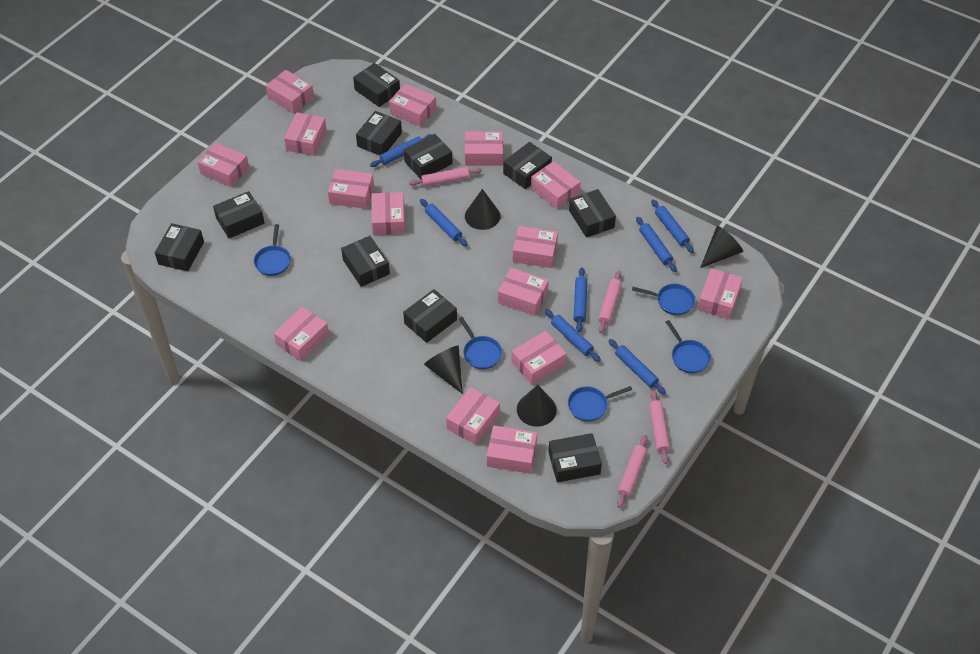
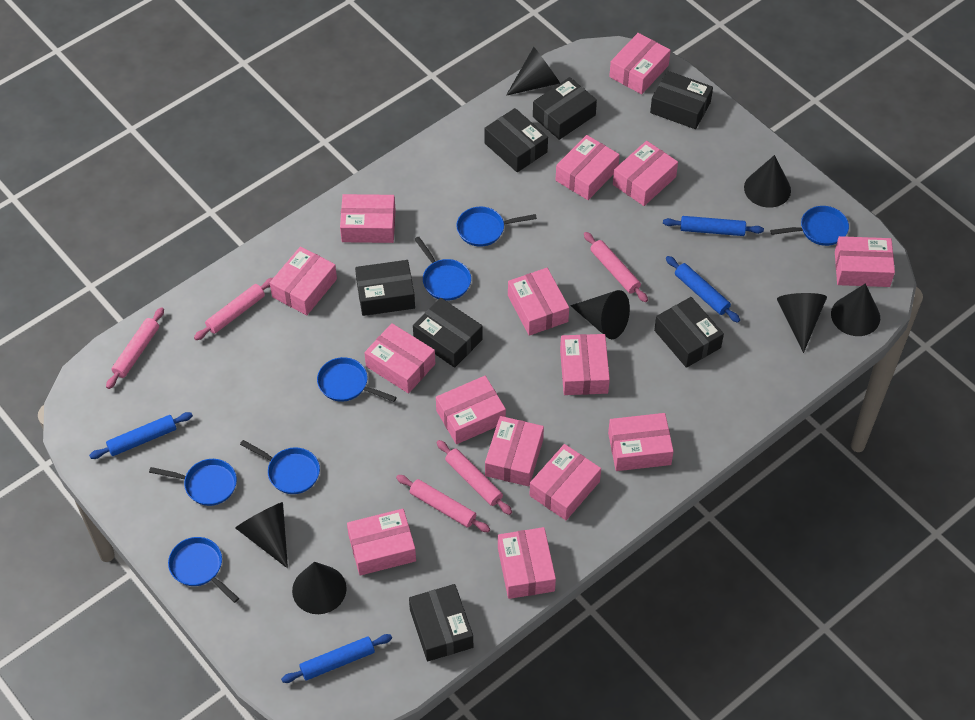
black box: 10 -> 7
black cone: 4 -> 7
blue pan: 5 -> 7
blue rolling pin: 7 -> 4
pink rolling pin: 4 -> 5

